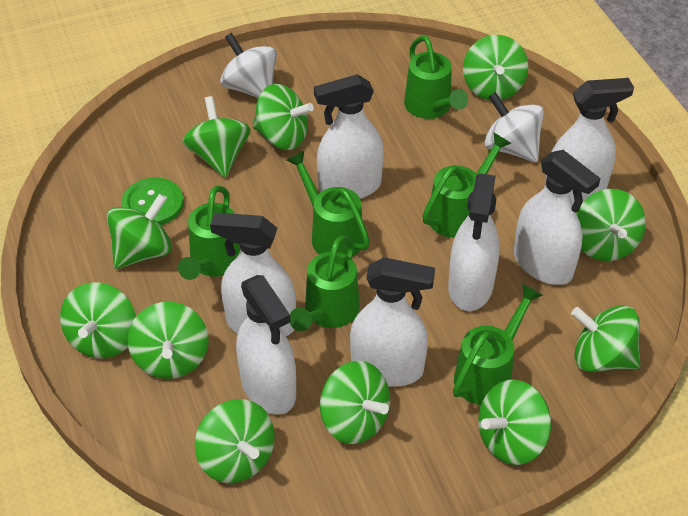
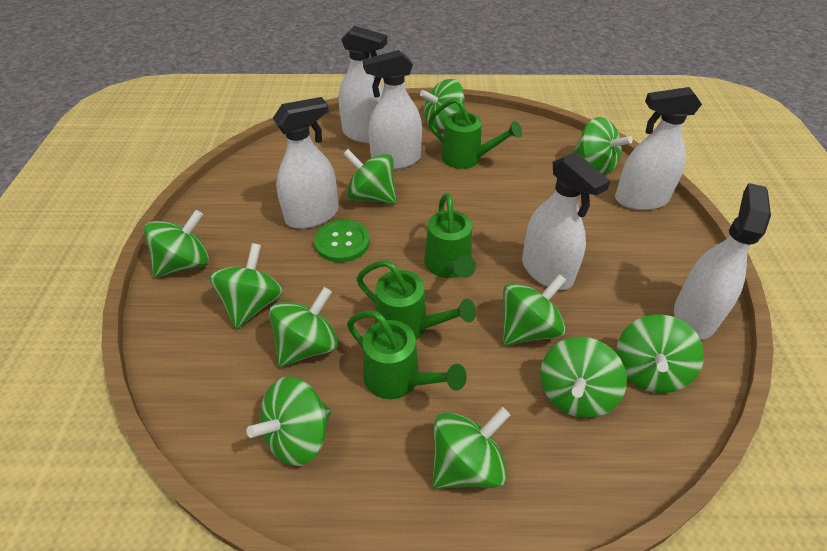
green watering can: 6 -> 4
white spinning top: 2 -> 0
white spray bottle: 7 -> 6

